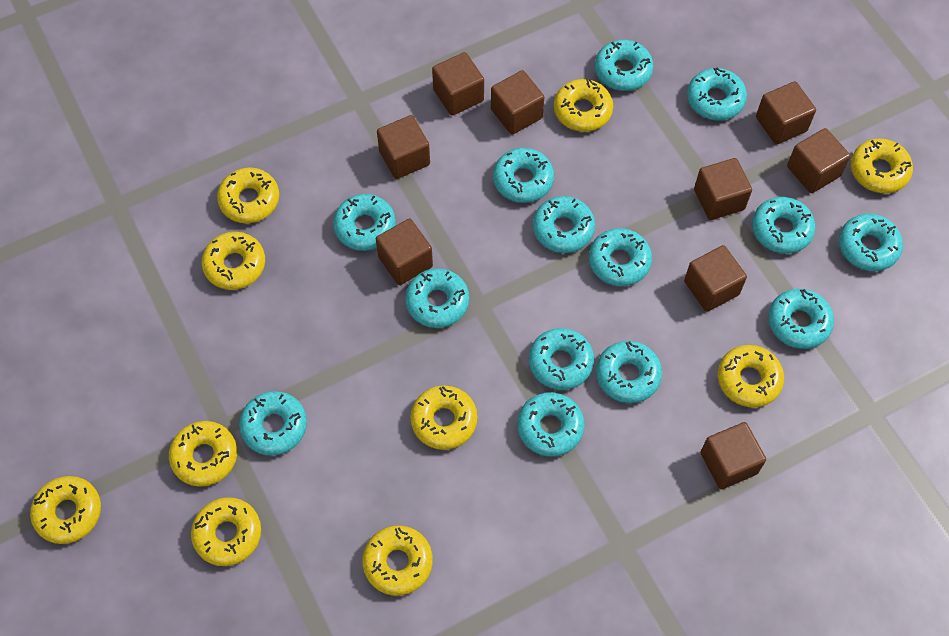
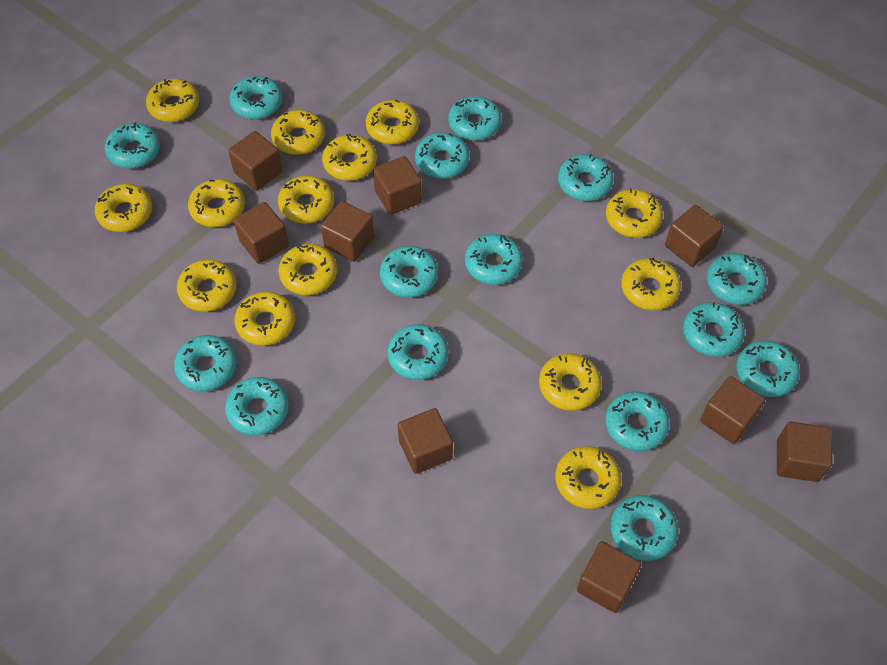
turquoise donut: 14 -> 15
yellow donut: 10 -> 14

